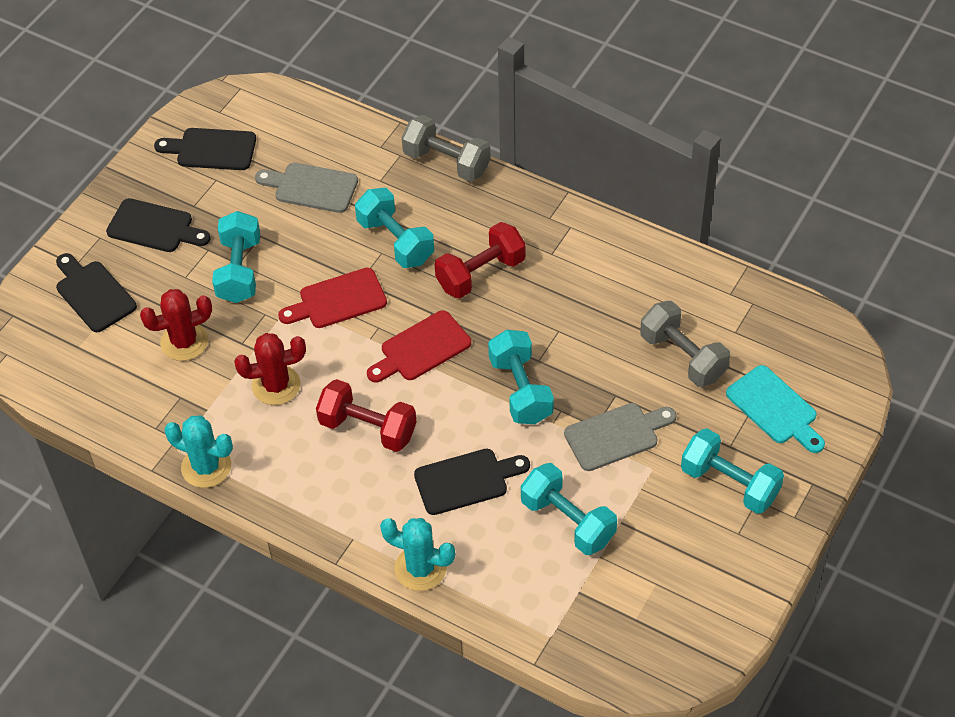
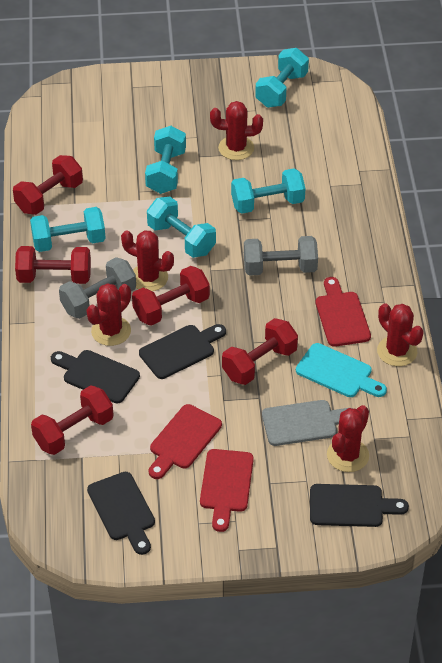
grey cutting board: 2 -> 1
red cactus: 2 -> 5
red cutting board: 2 -> 3
red dumbbell: 2 -> 5
turquoise cactus: 2 -> 0

